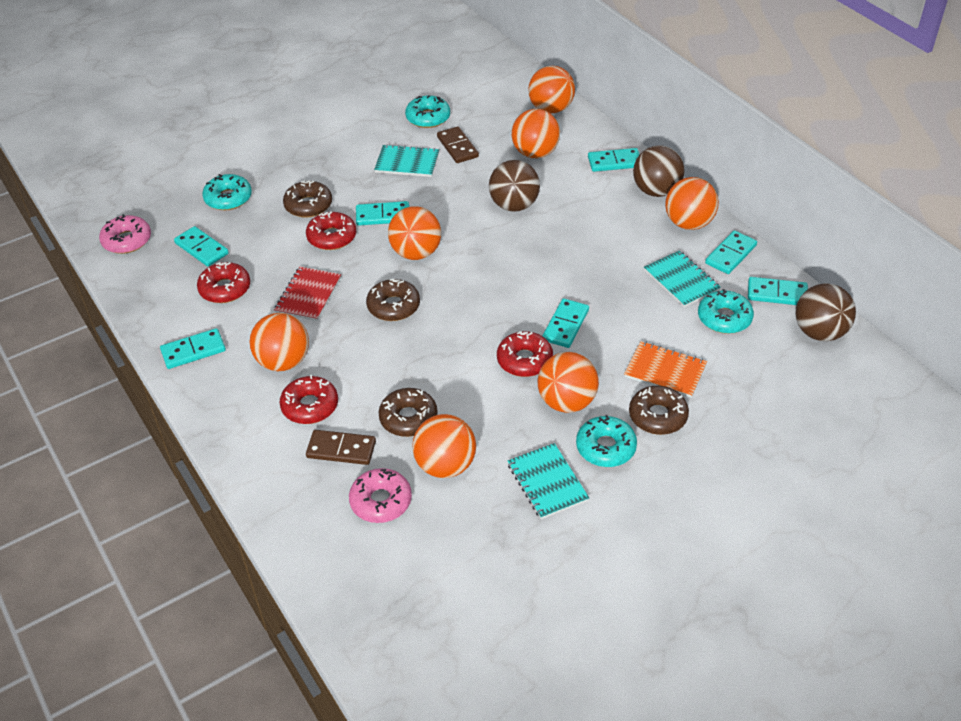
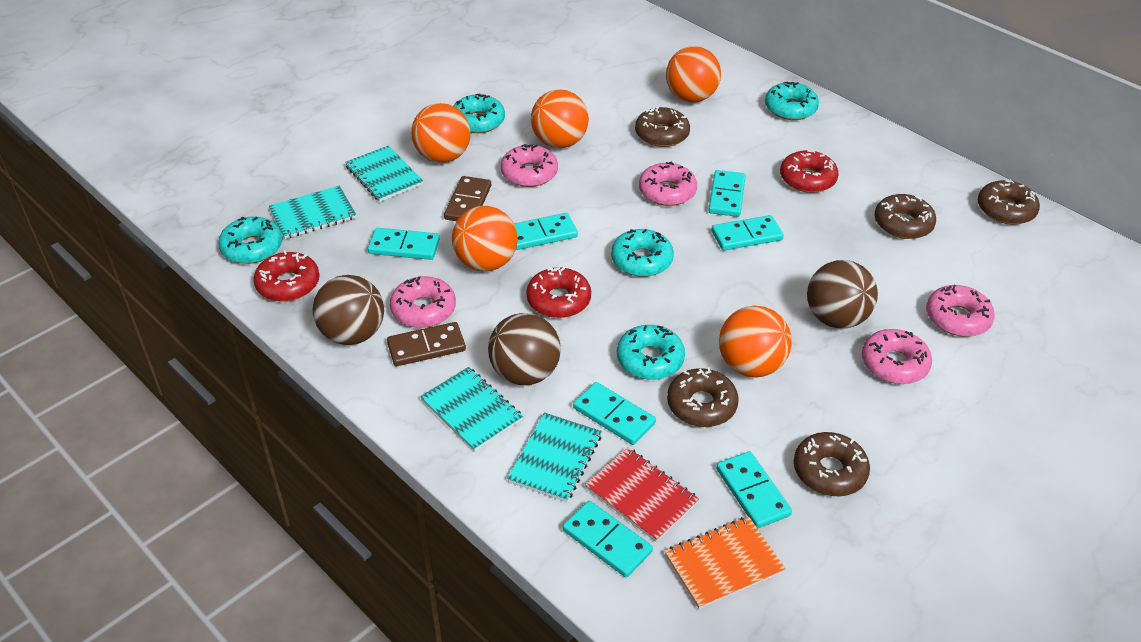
brown donut: 4 -> 5
orange ball: 7 -> 5
pink donut: 2 -> 5
red donut: 4 -> 3
turquoise donut: 4 -> 5
turquoise notebook: 3 -> 4

